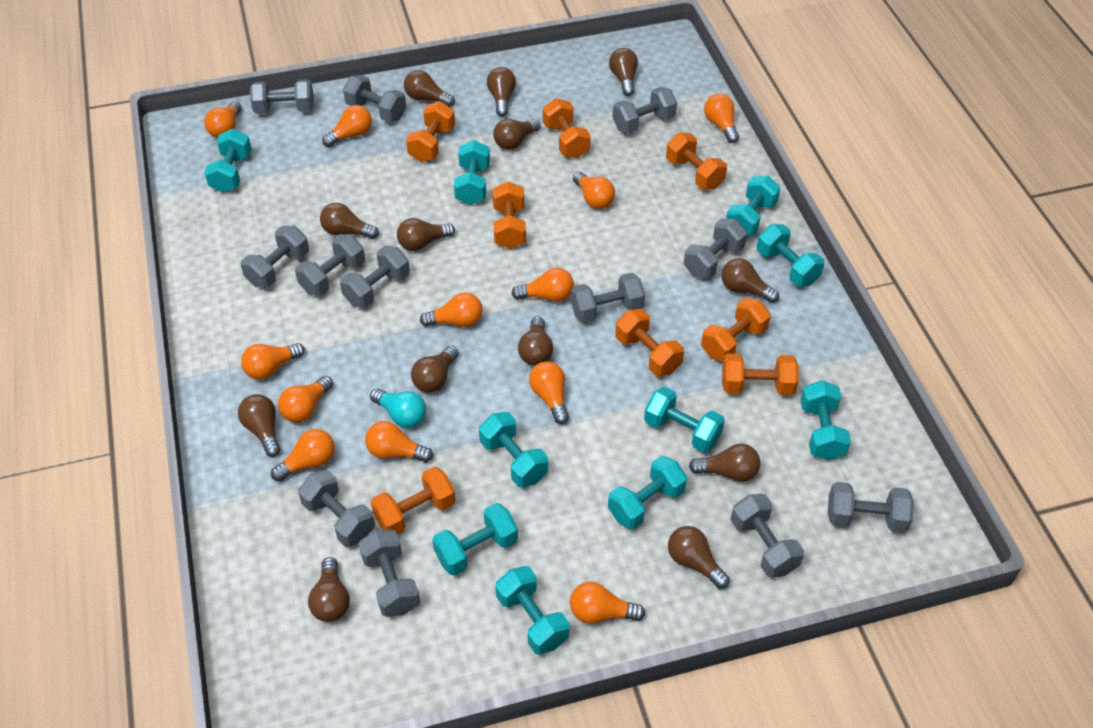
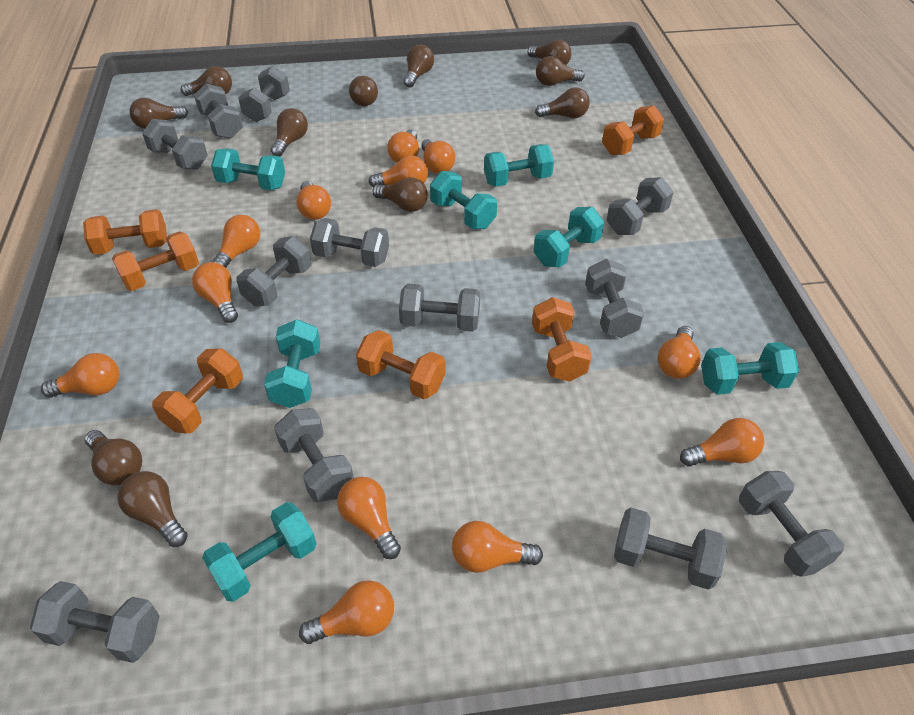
brown light bulb: 13 -> 11
orange dumbbell: 8 -> 6
turquoise dumbbell: 10 -> 7
turquoise light bulb: 1 -> 0

